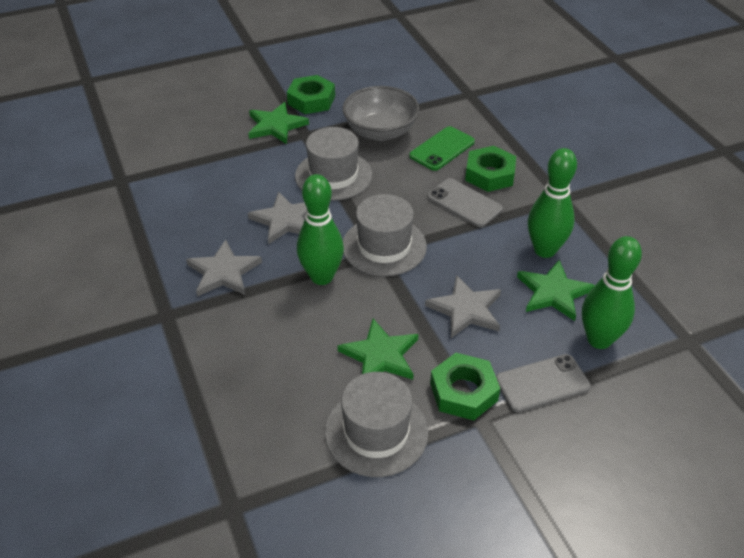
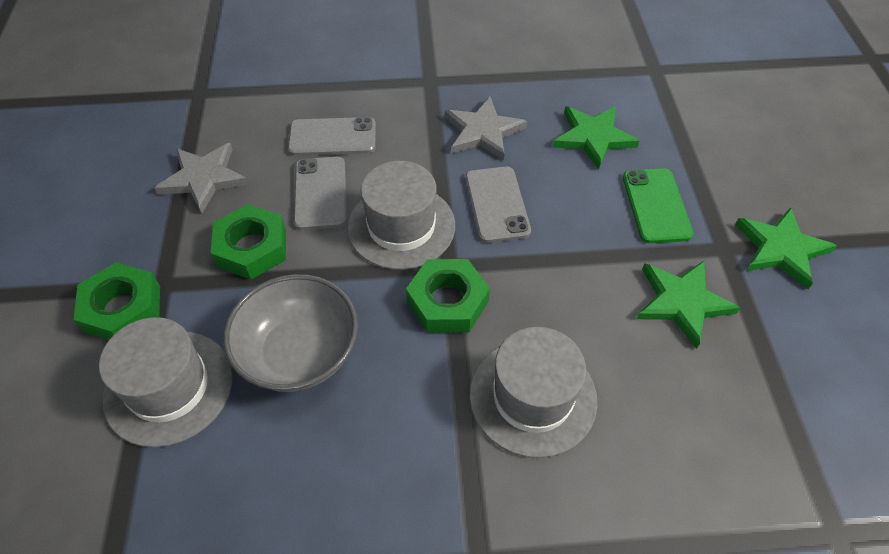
green bowling pin: 3 -> 0
grey phone: 2 -> 3
grey star: 3 -> 2

